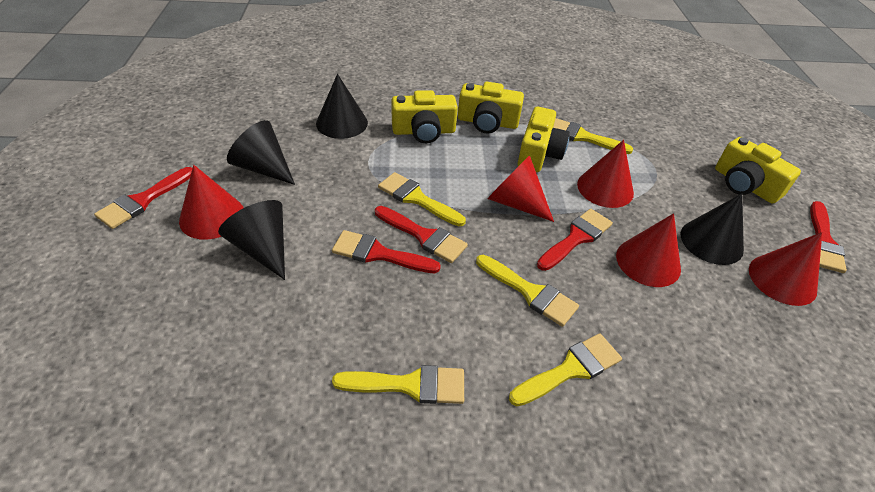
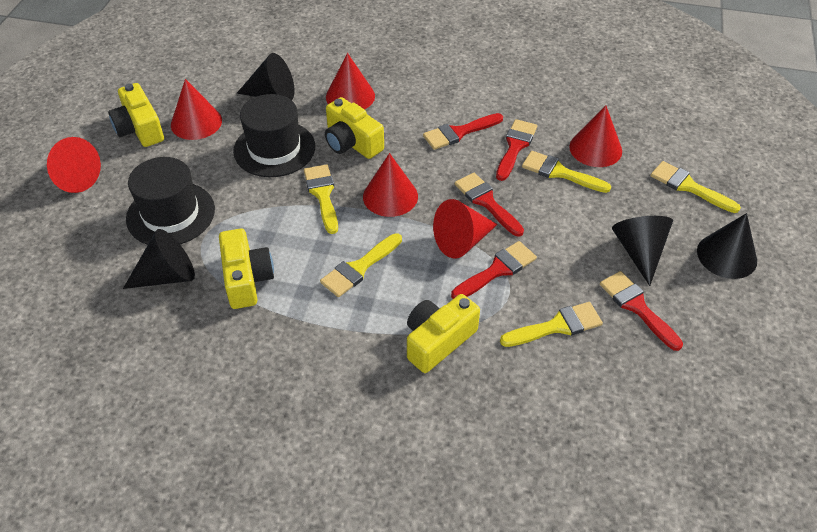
black hat: 0 -> 2
red cone: 5 -> 6

